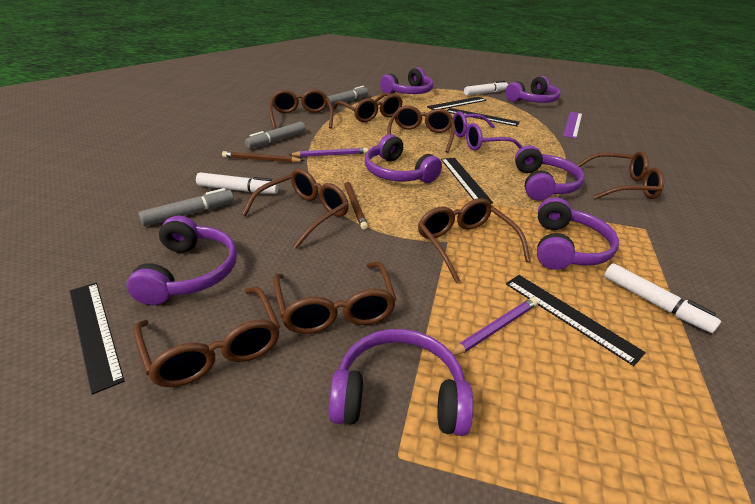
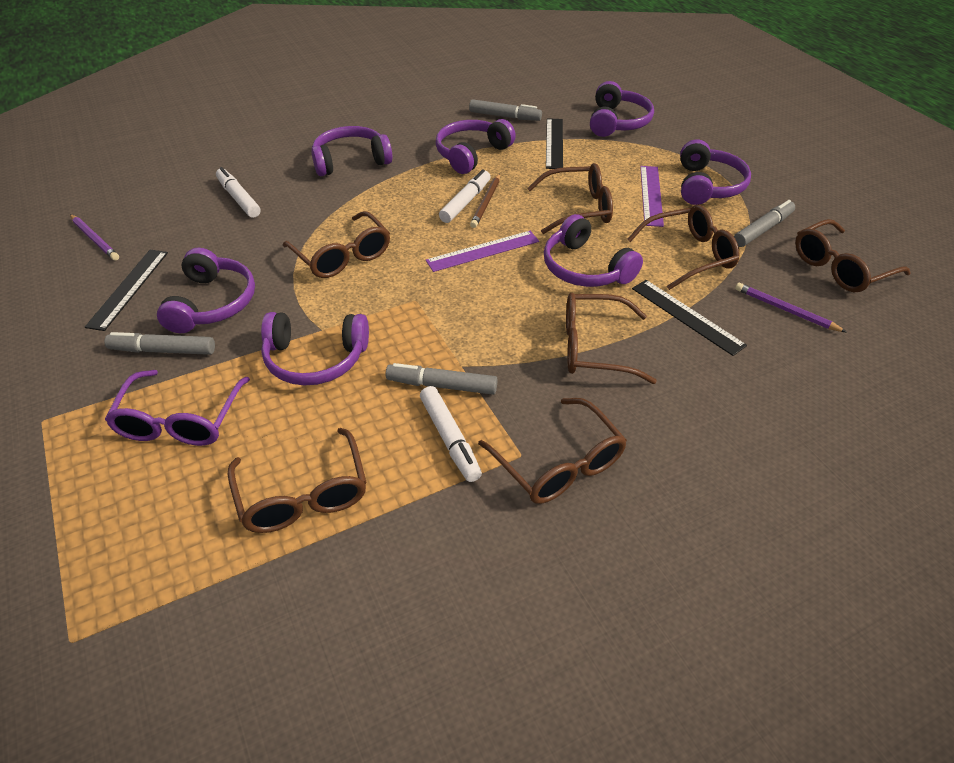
black ruler: 5 -> 3
brown glasses: 8 -> 7
brown pencil: 2 -> 1
grey marker: 3 -> 4
purple ruler: 1 -> 2

